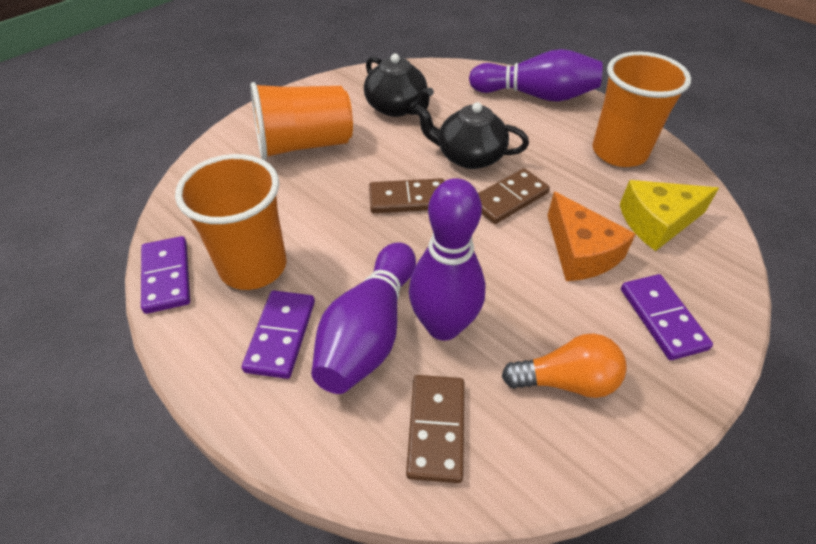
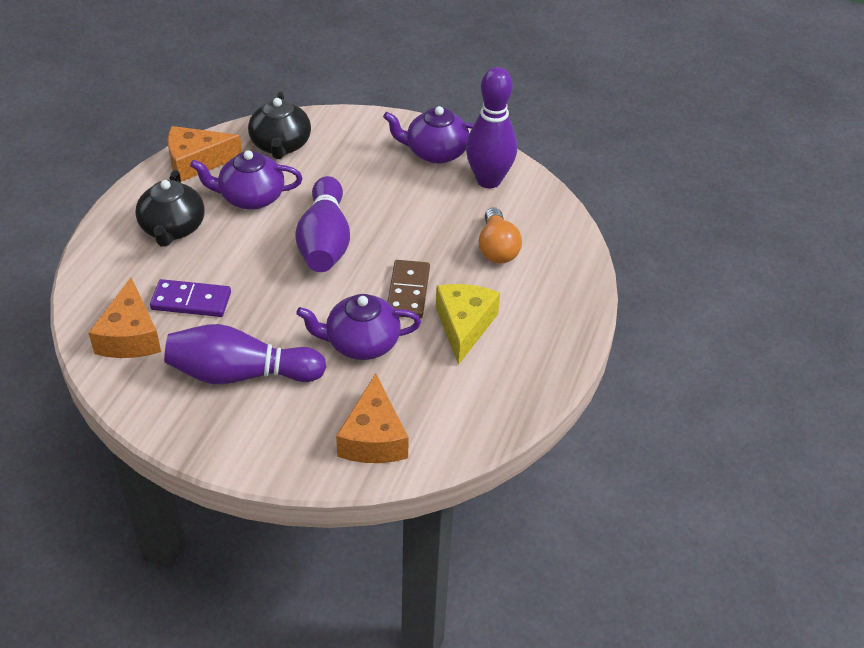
brown domino: 3 -> 1
orange cheese: 1 -> 3
orange cup: 3 -> 0
purple domino: 3 -> 1
purple teapot: 0 -> 3

